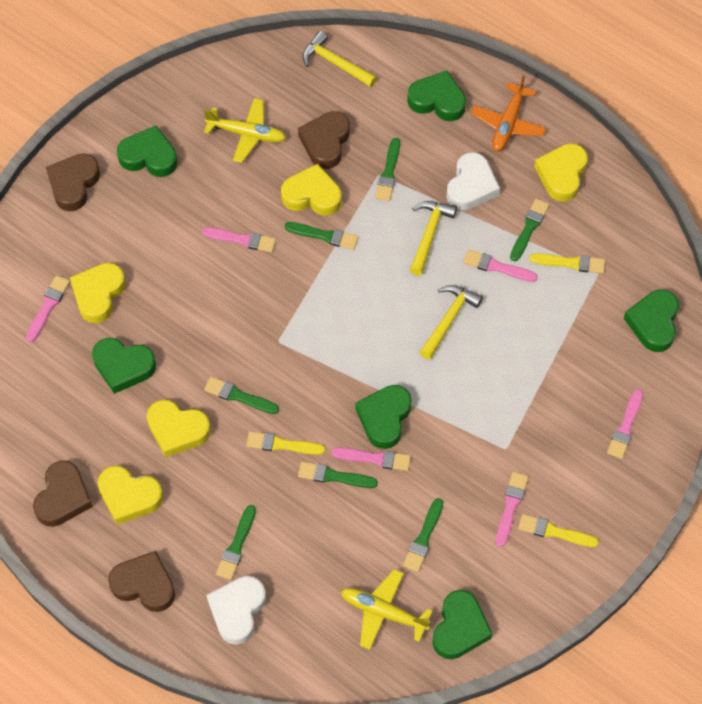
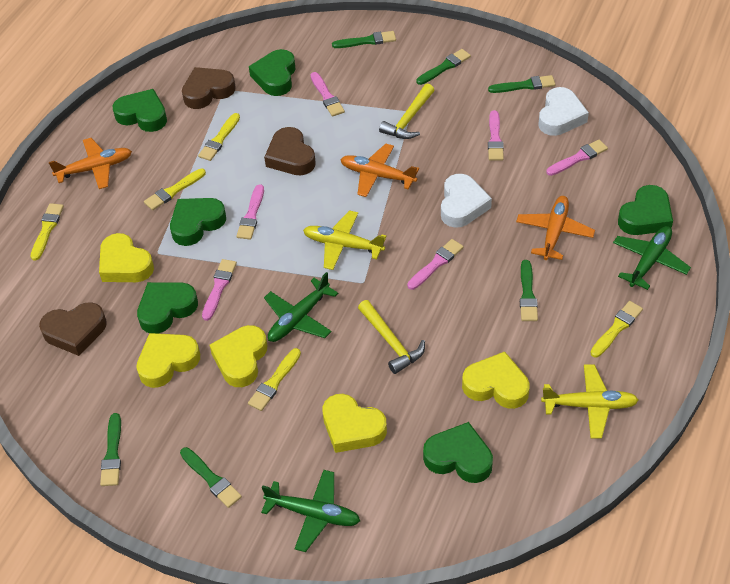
brown heart: 4 -> 3
green brush: 7 -> 6
green plane: 0 -> 3
orange plane: 1 -> 3
yellow brush: 3 -> 5
yellow hammer: 3 -> 2

